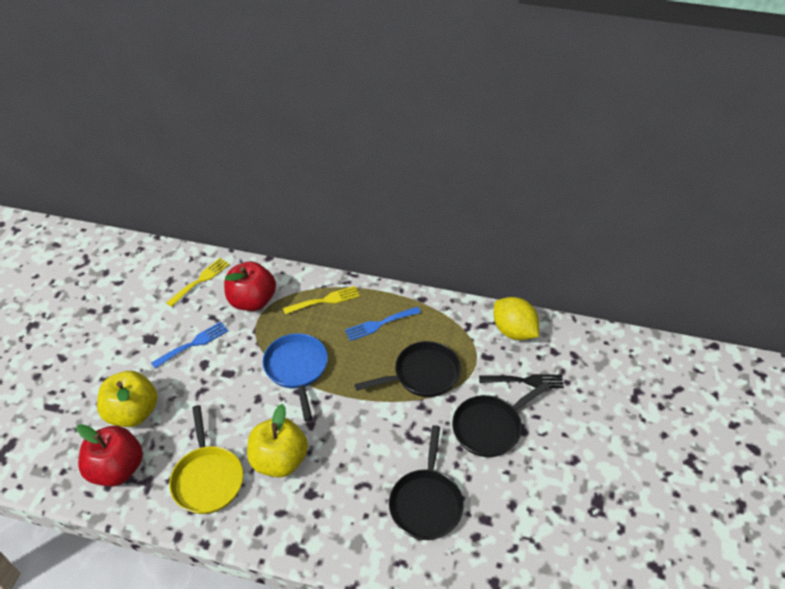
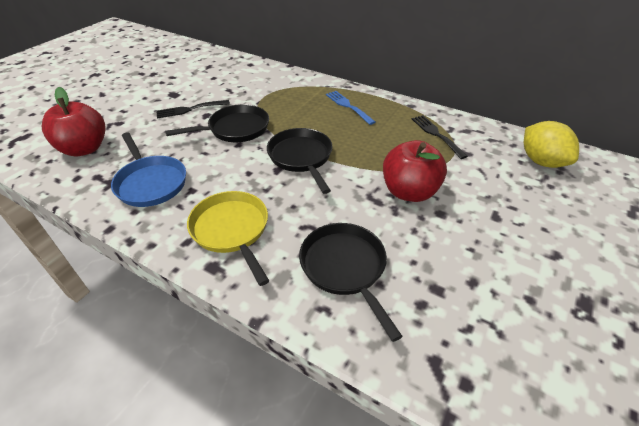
black fork: 1 -> 2
blue fork: 2 -> 1
yellow apple: 2 -> 0
yellow fork: 2 -> 0

